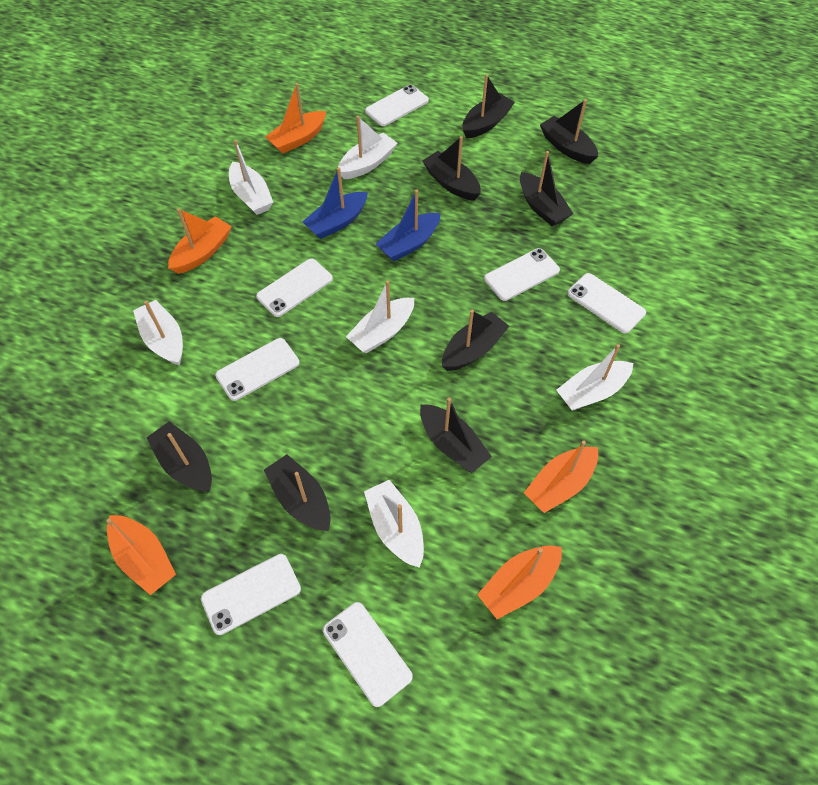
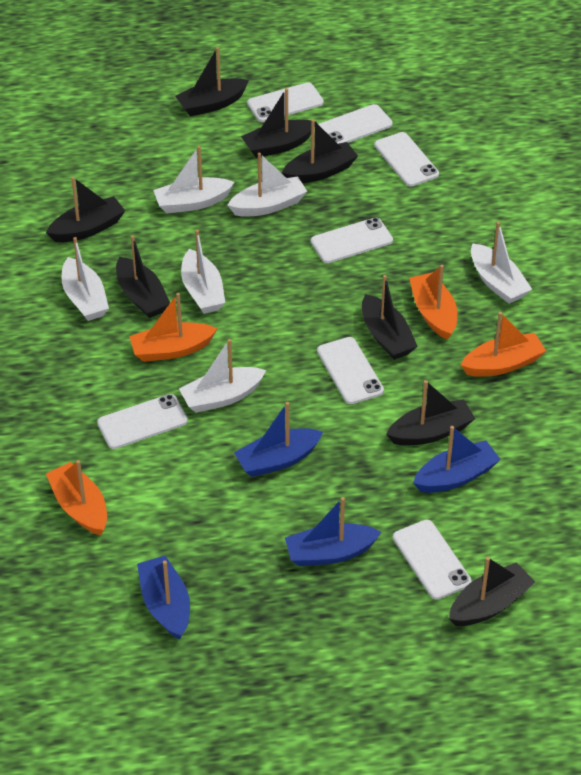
blue boat: 2 -> 4
orange boat: 5 -> 4

